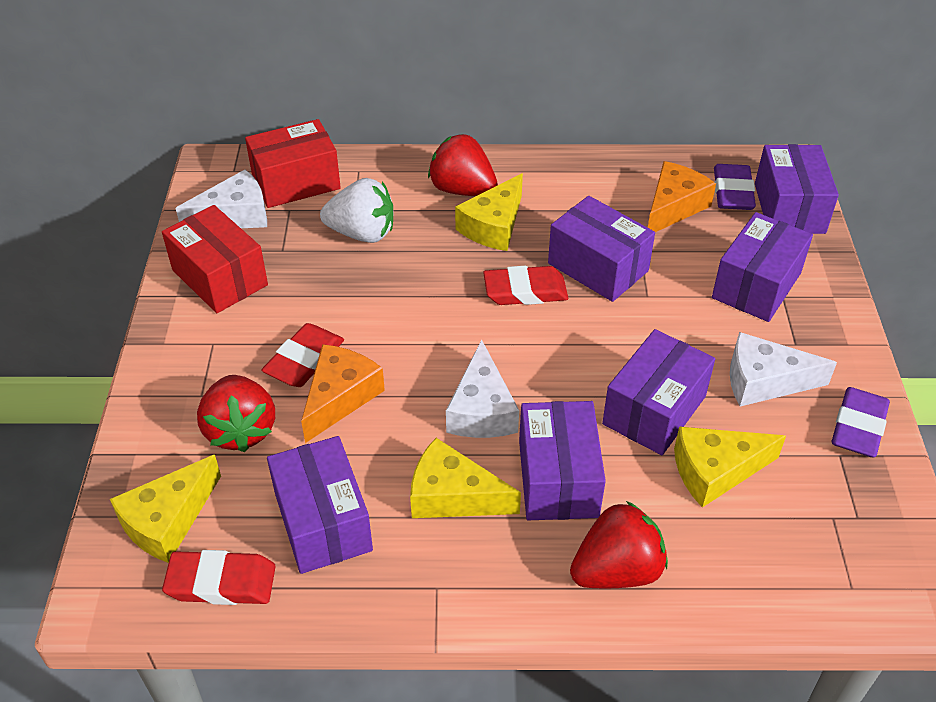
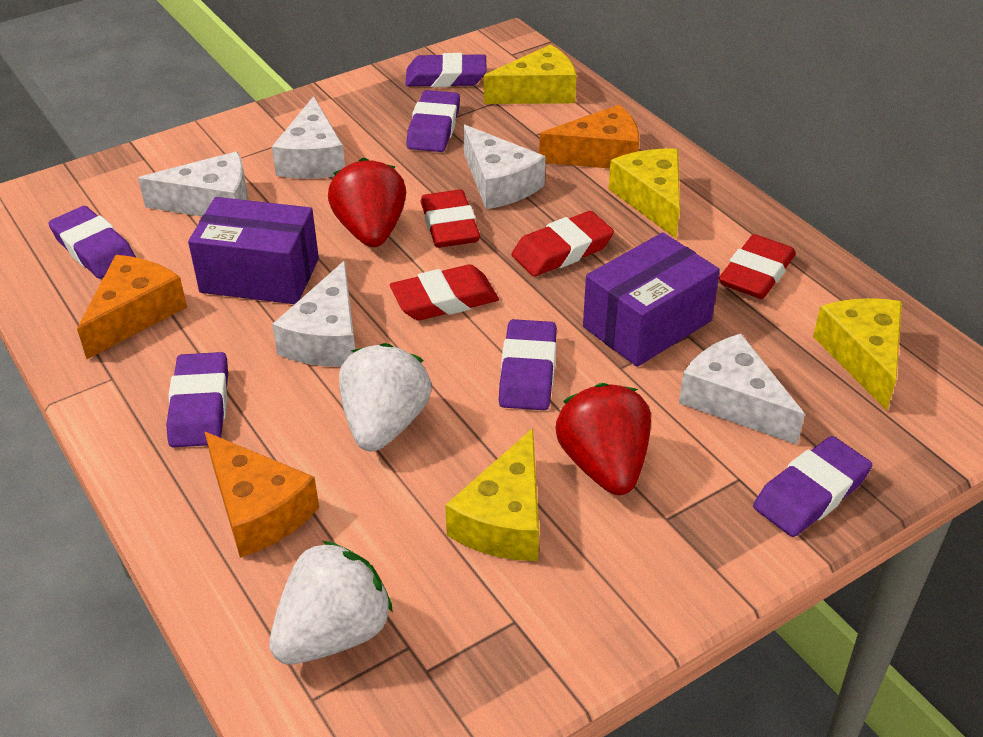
orange cheese: 2 -> 3
purple box: 6 -> 2
purple eraser: 2 -> 6
red box: 2 -> 0
red eraser: 3 -> 4
red strawberry: 3 -> 2
white cheese: 3 -> 5
white strawberry: 1 -> 2

